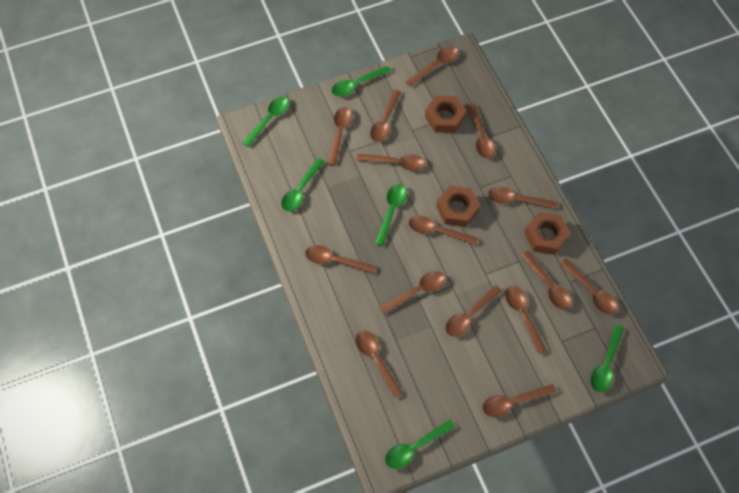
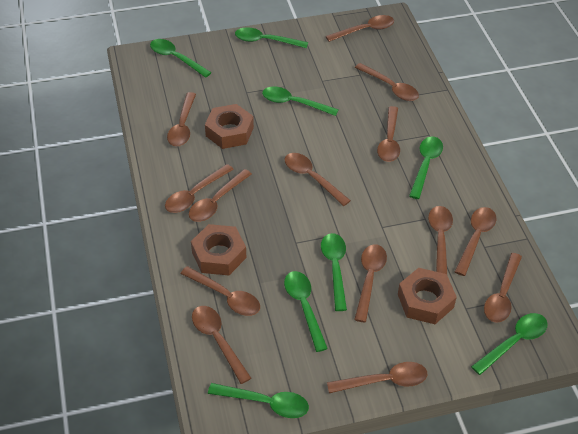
brown spoon: 15 -> 14
green spoon: 6 -> 8

